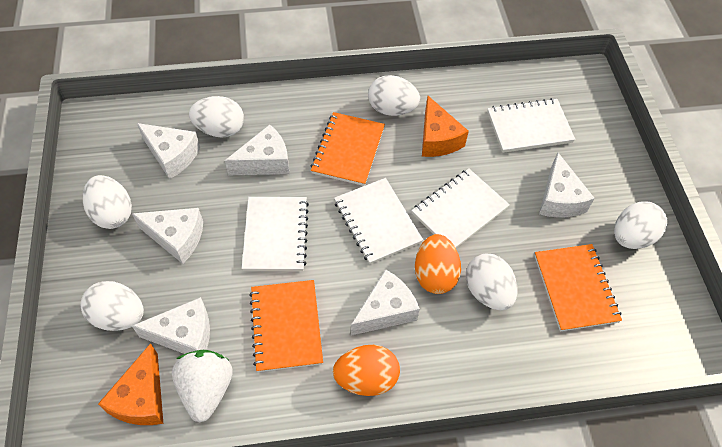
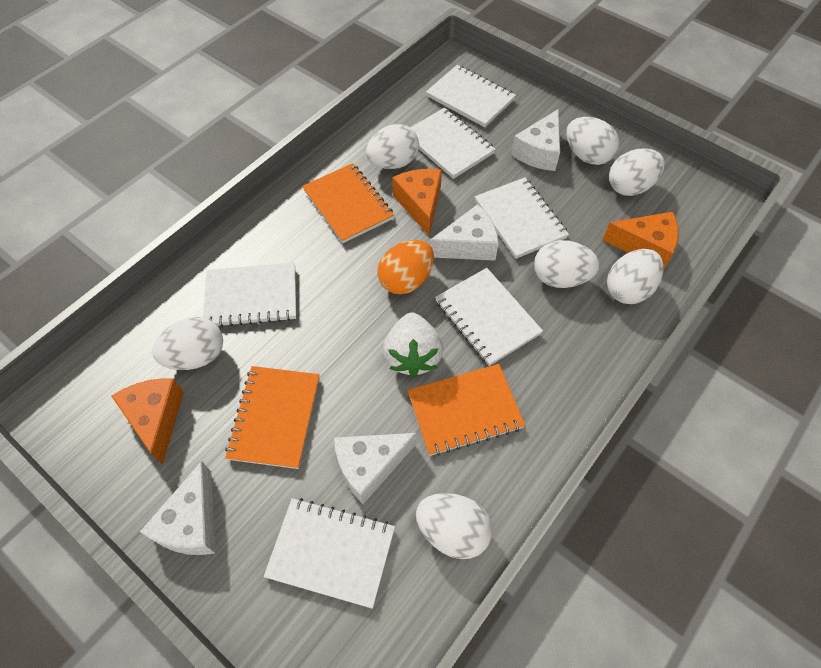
orange cheese: 2 -> 3
orange egg: 2 -> 1
white cheese: 6 -> 4
white egg: 6 -> 7
white notebook: 4 -> 6

